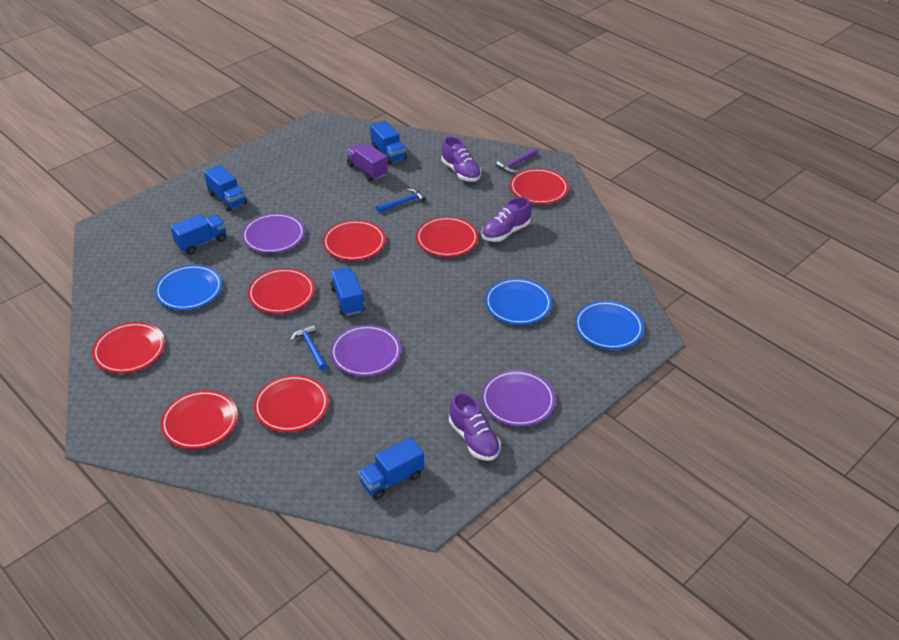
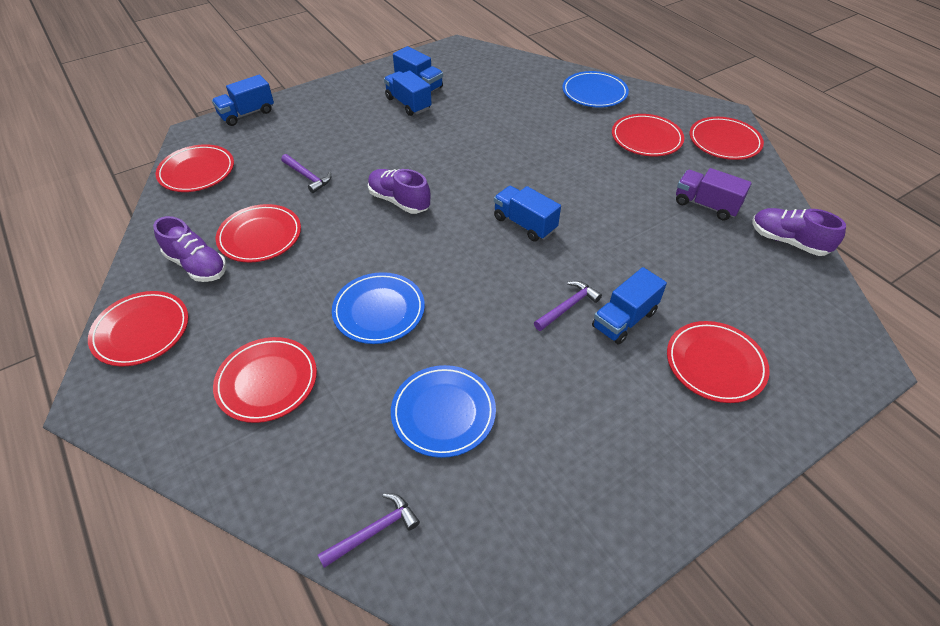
blue hammer: 2 -> 0
purple hammer: 1 -> 3
purple plate: 3 -> 0

